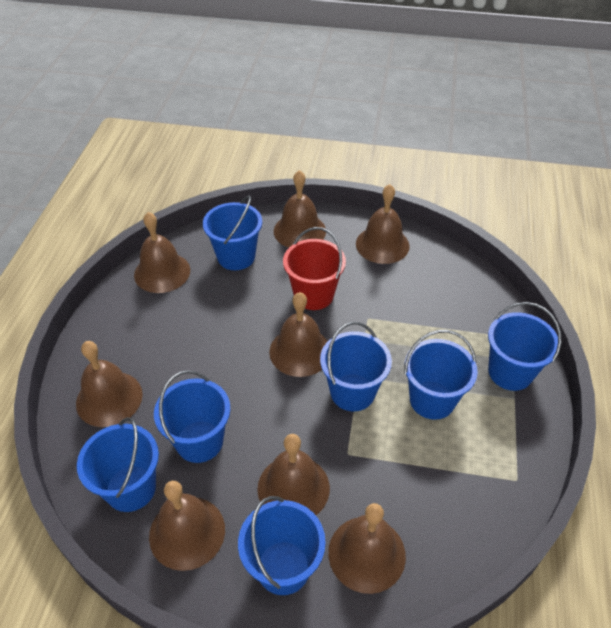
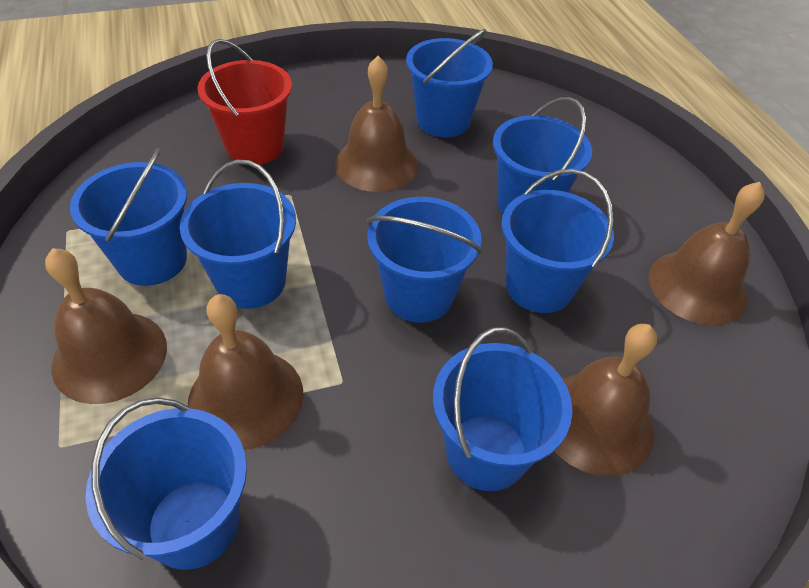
blue bucket: 7 -> 8
brown bell: 8 -> 5

